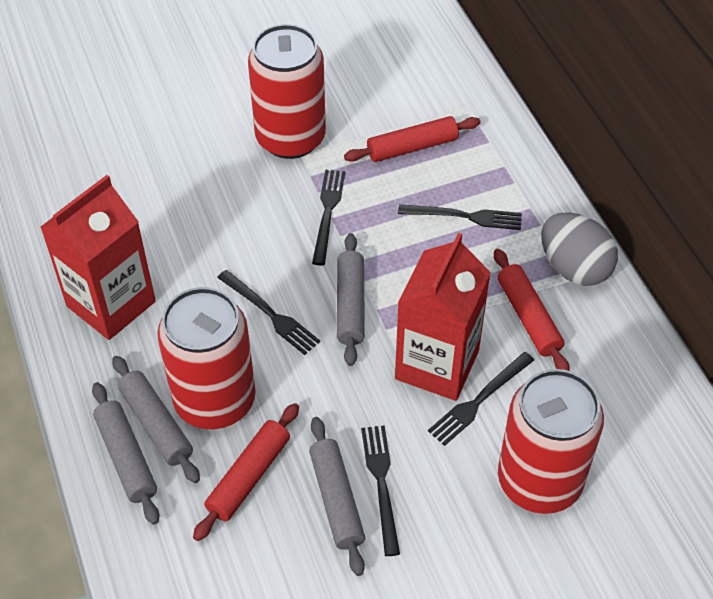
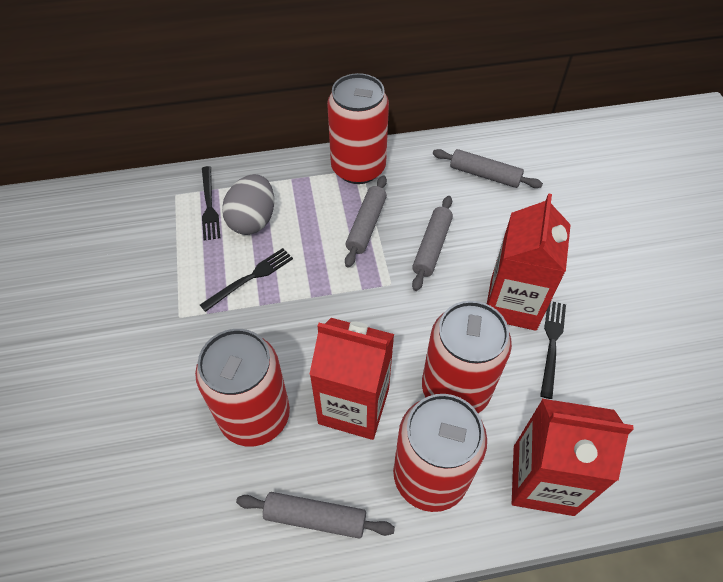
black fork: 5 -> 3
red can: 3 -> 4
red carton: 2 -> 3
red rolling pin: 3 -> 0

